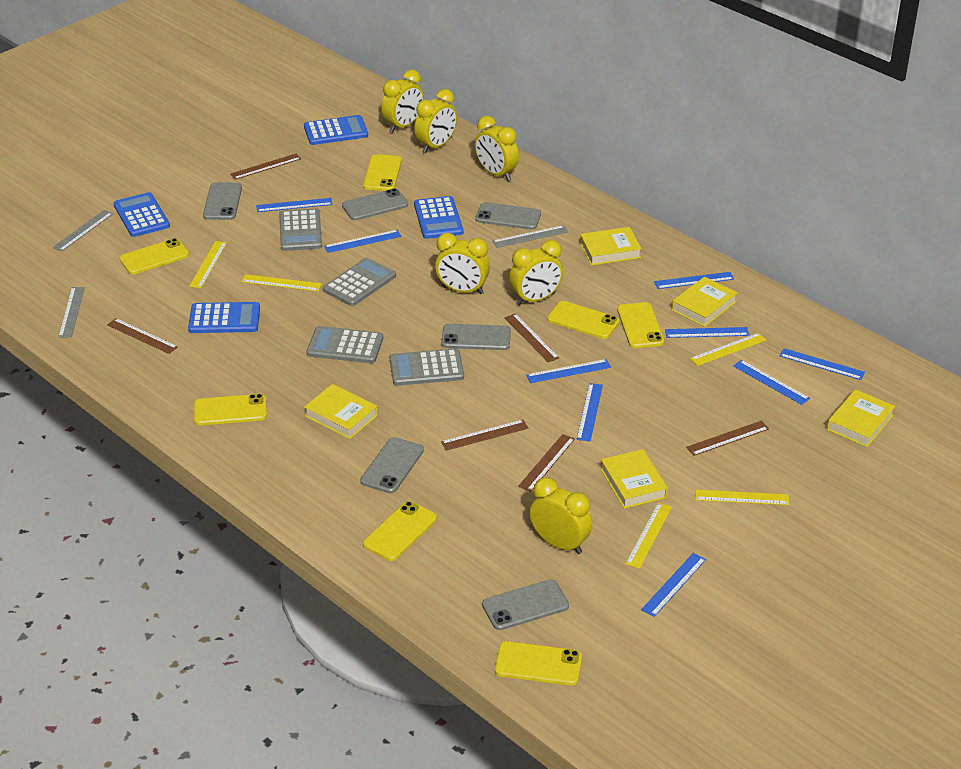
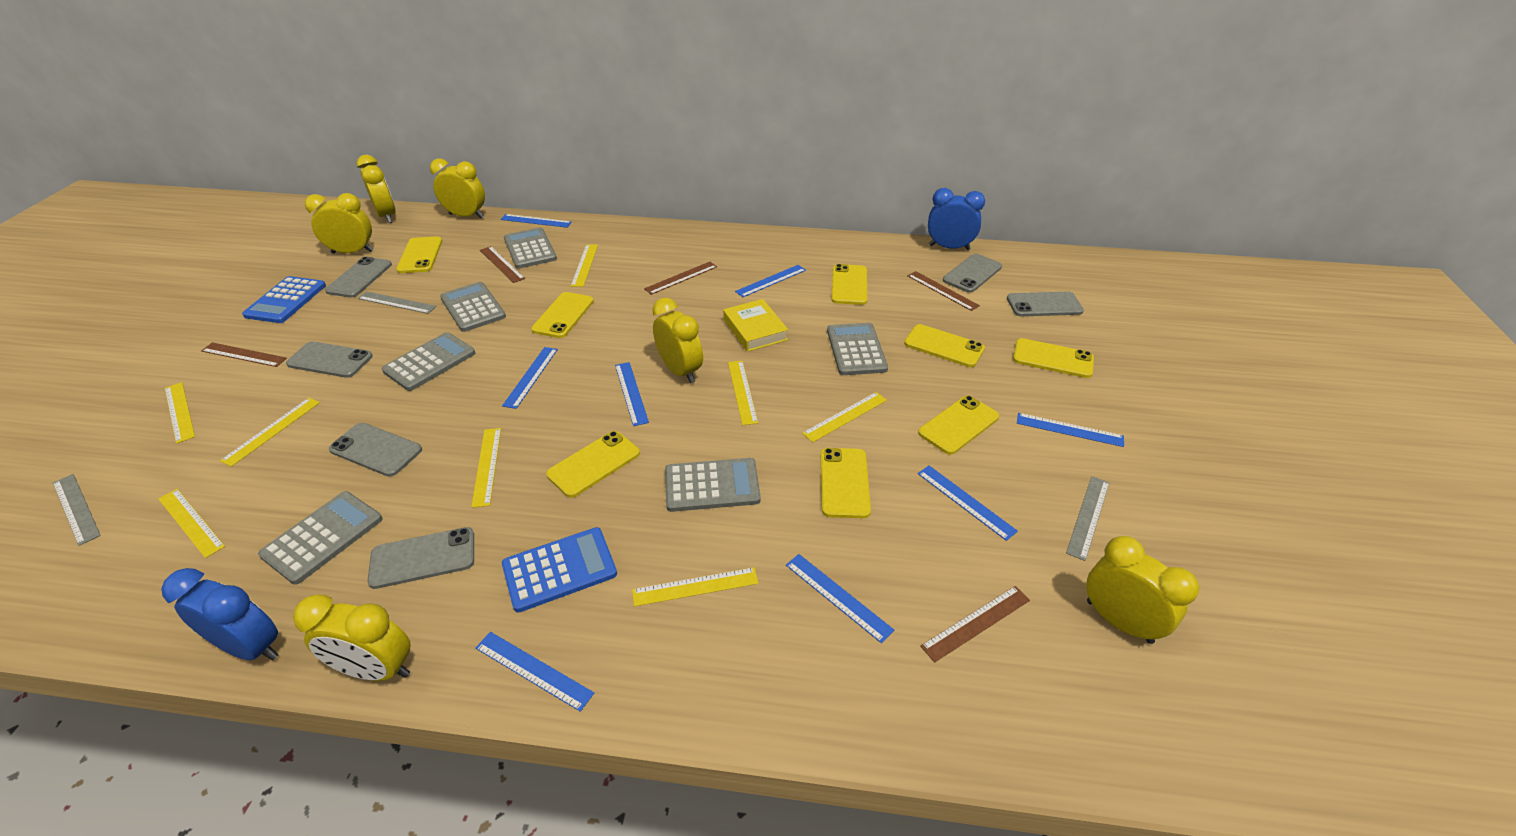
blue calculator: 4 -> 2
blue clock: 0 -> 2
blue ruler: 9 -> 8
brown ruler: 6 -> 5
grey calculator: 4 -> 6
yellow book: 5 -> 1
yellow phone: 7 -> 8
yellow ruler: 5 -> 8

